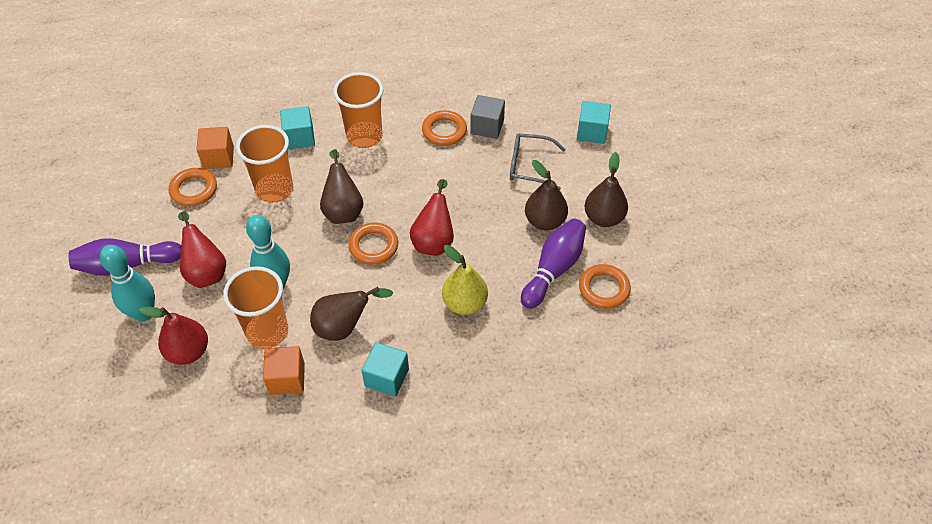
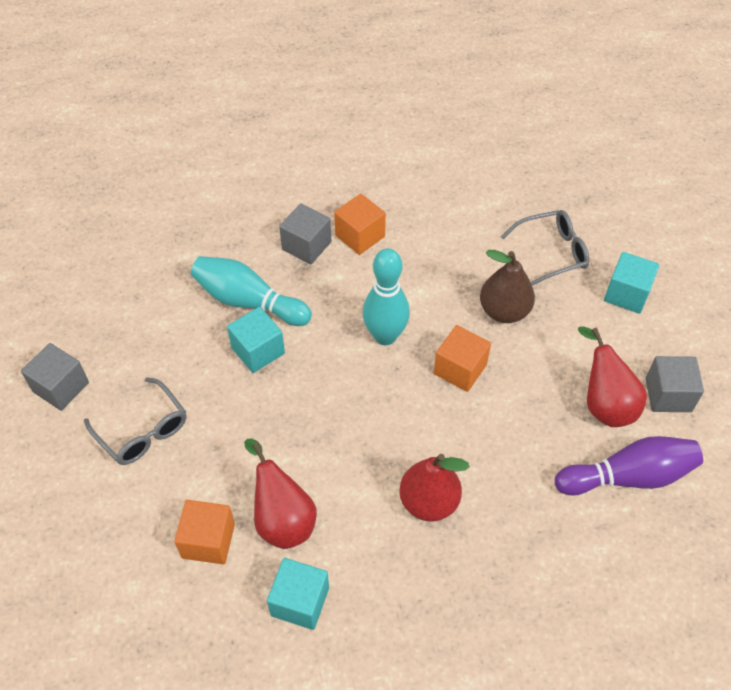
brown pear: 4 -> 1
grey cube: 1 -> 3
grey glasses: 1 -> 2
orange cube: 2 -> 3
orange cup: 3 -> 0
orange ring: 4 -> 0
purple bowling pin: 2 -> 1
yellow pear: 1 -> 0

